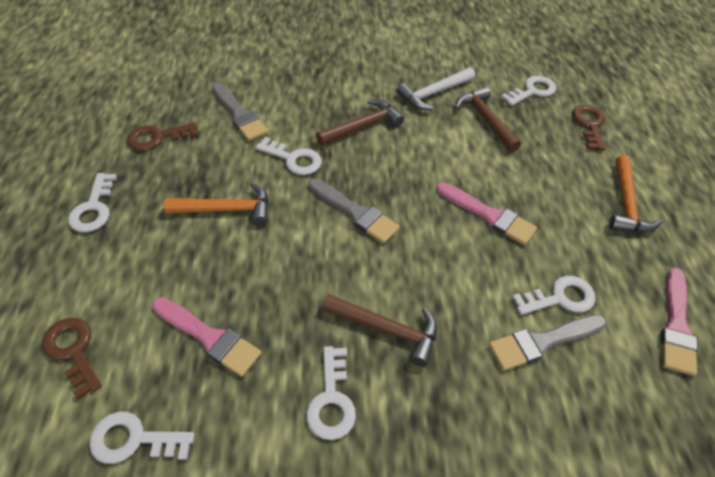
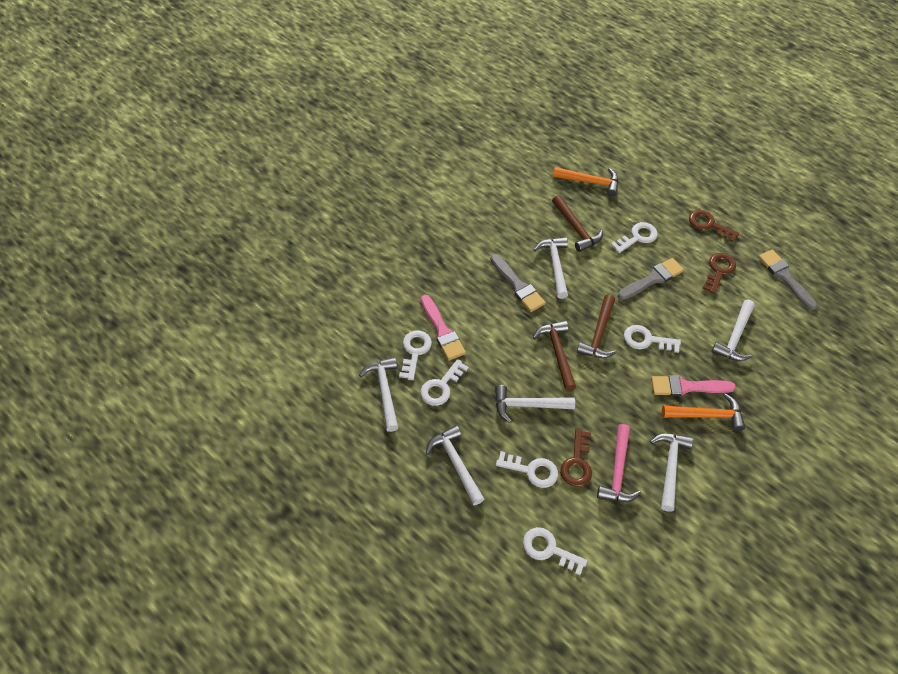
pink brush: 3 -> 2
pink hammer: 0 -> 1
white hammer: 1 -> 6

